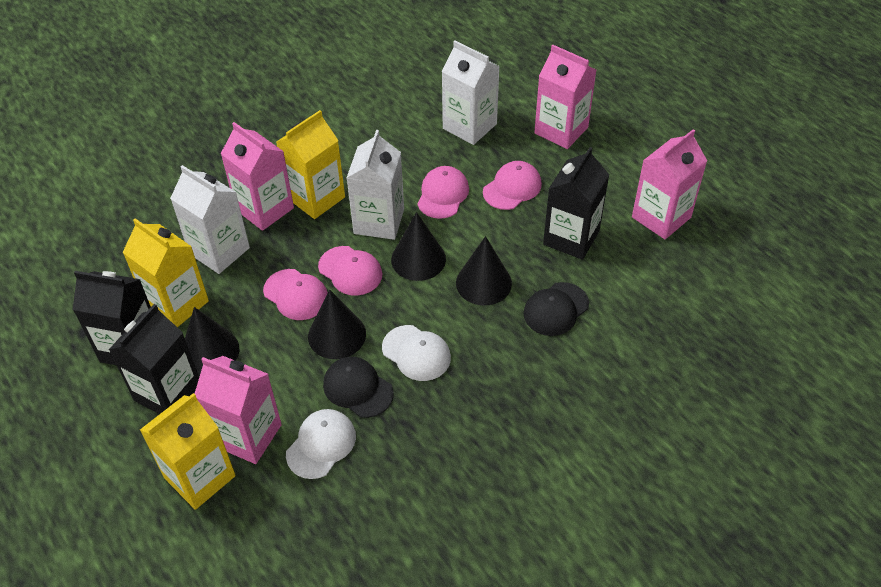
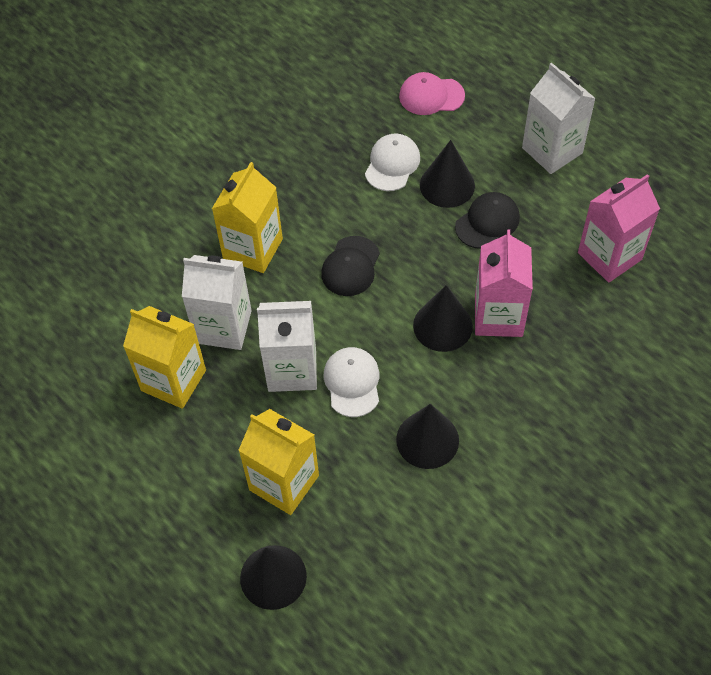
black carton: 3 -> 0
pink cap: 4 -> 1
pink carton: 4 -> 2

